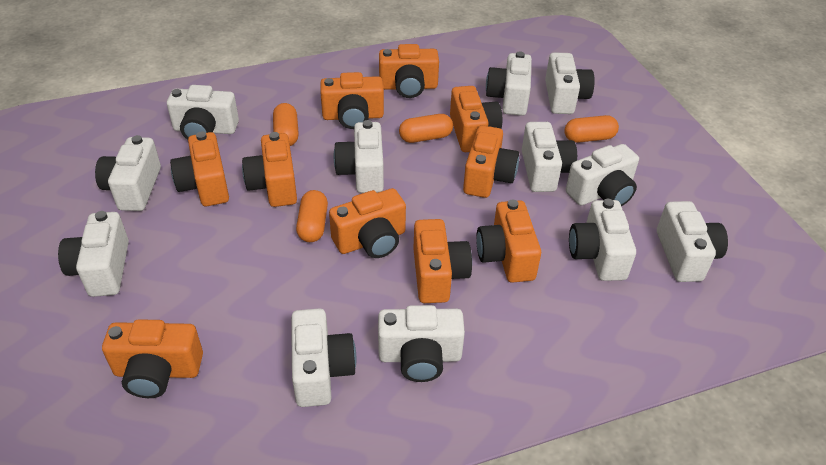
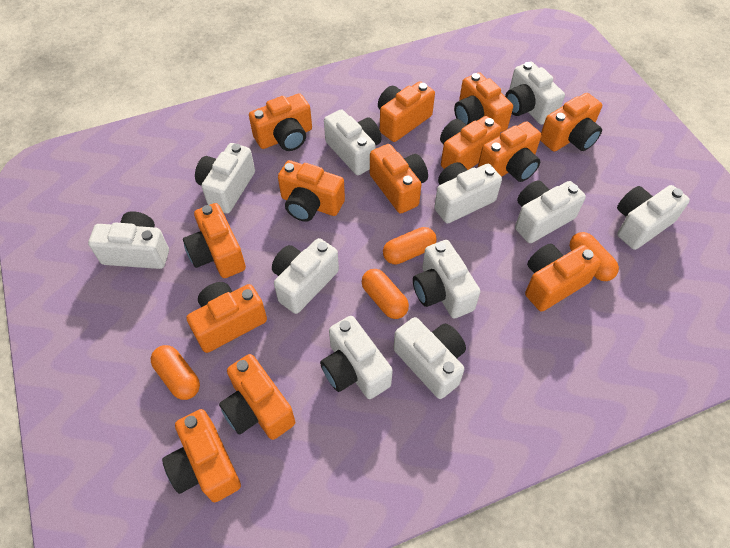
orange camera: 10 -> 13
white camera: 12 -> 11

